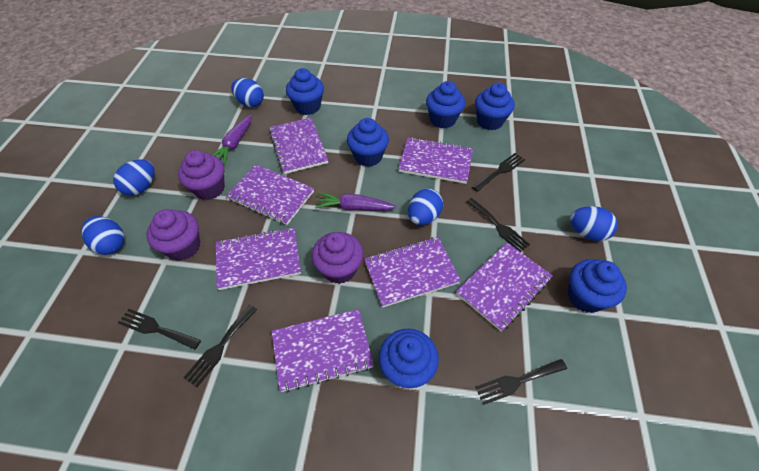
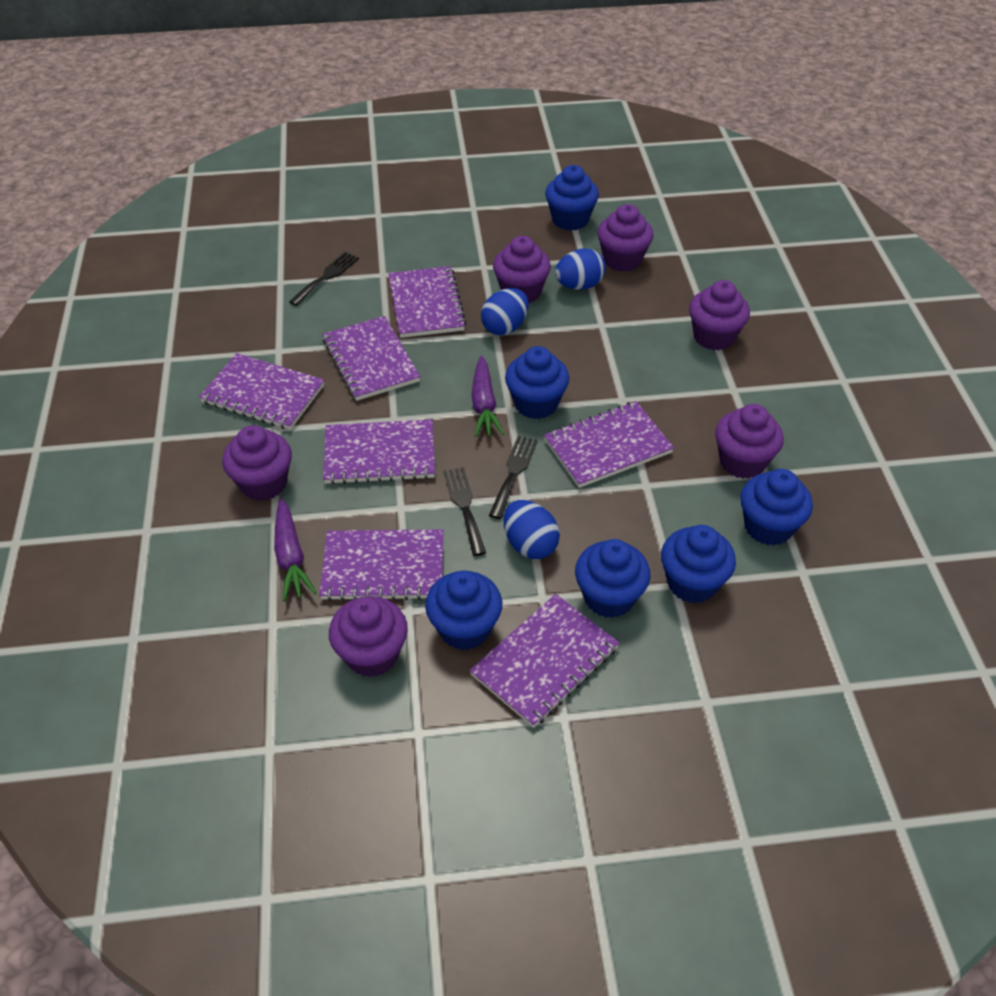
black fork: 5 -> 3
blue egg: 5 -> 3
purple cupcake: 3 -> 6

